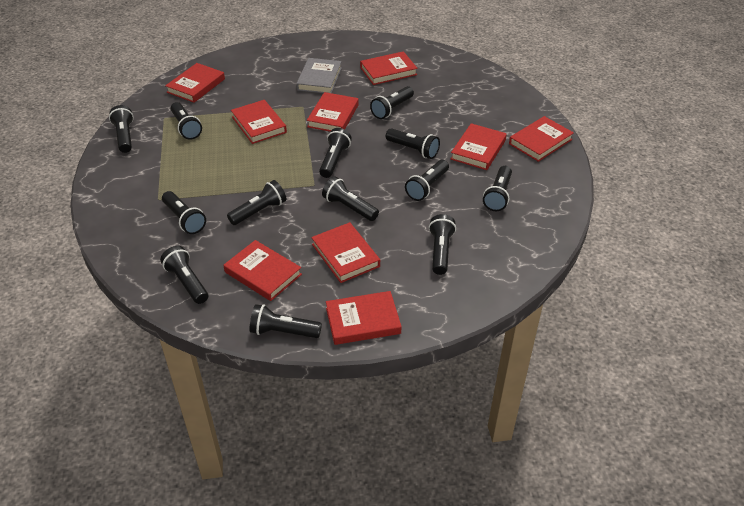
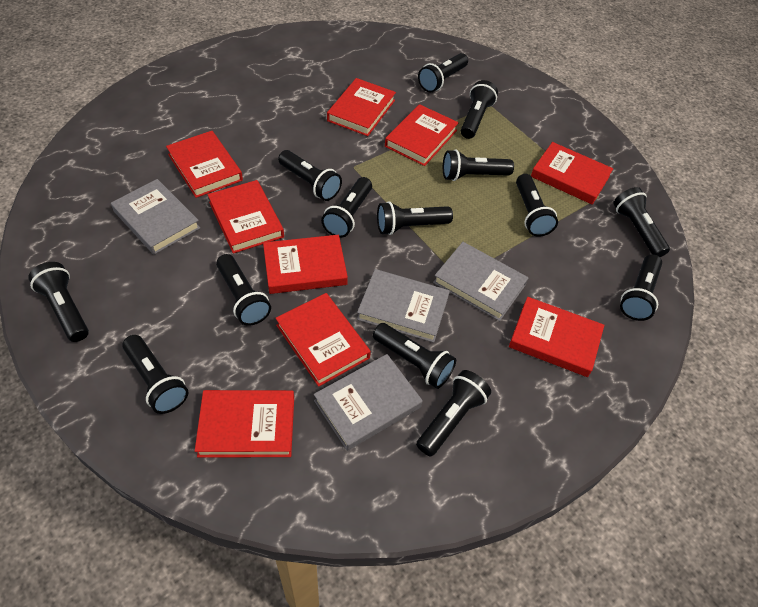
black flashlight: 13 -> 14
grey book: 1 -> 4

